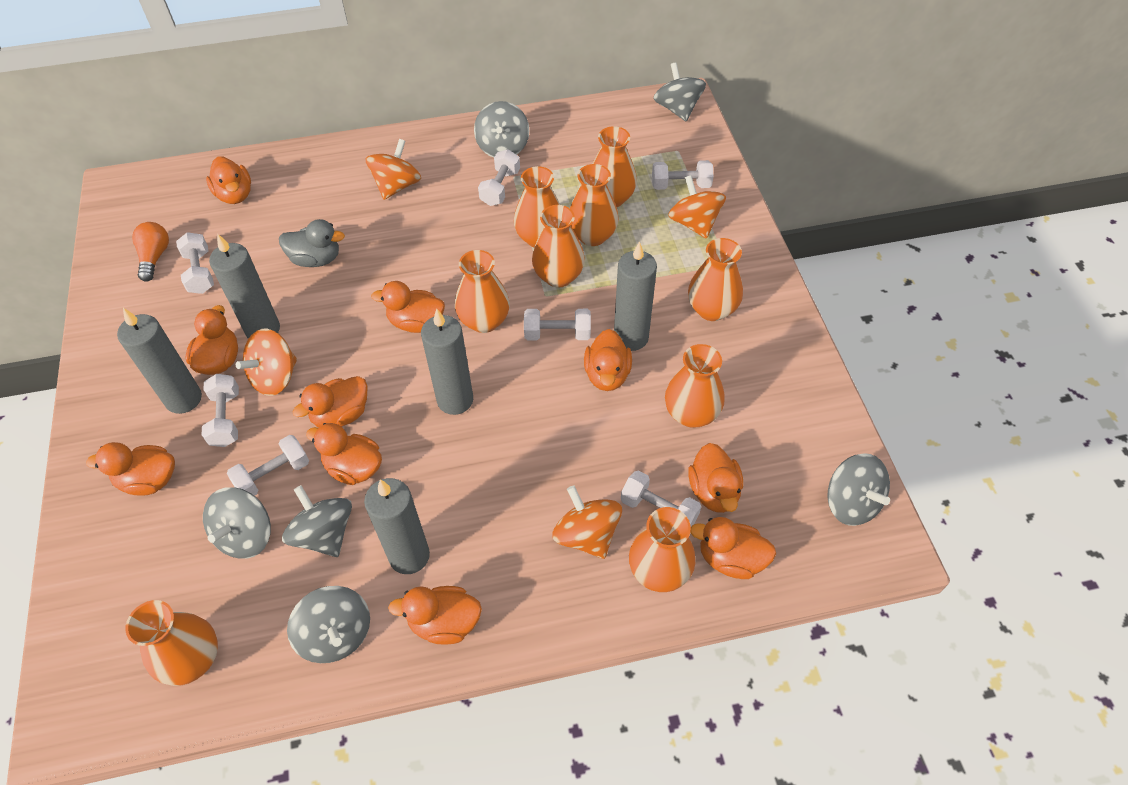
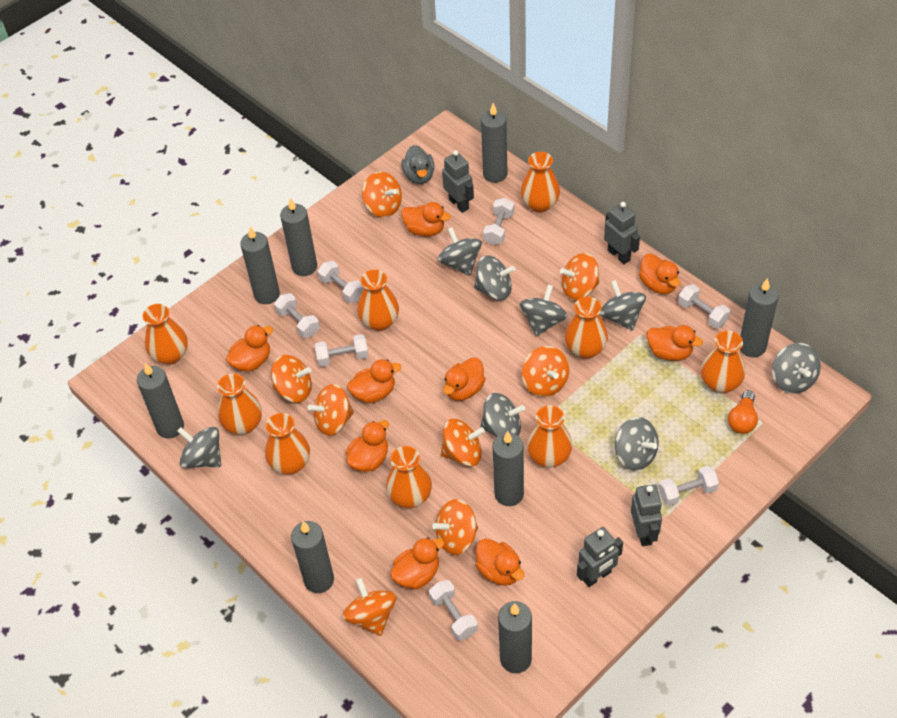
grey candle: 5 -> 8
grey robot: 0 -> 4
grey spinning top: 6 -> 8
orange duck: 10 -> 9
orange spinning top: 4 -> 8

